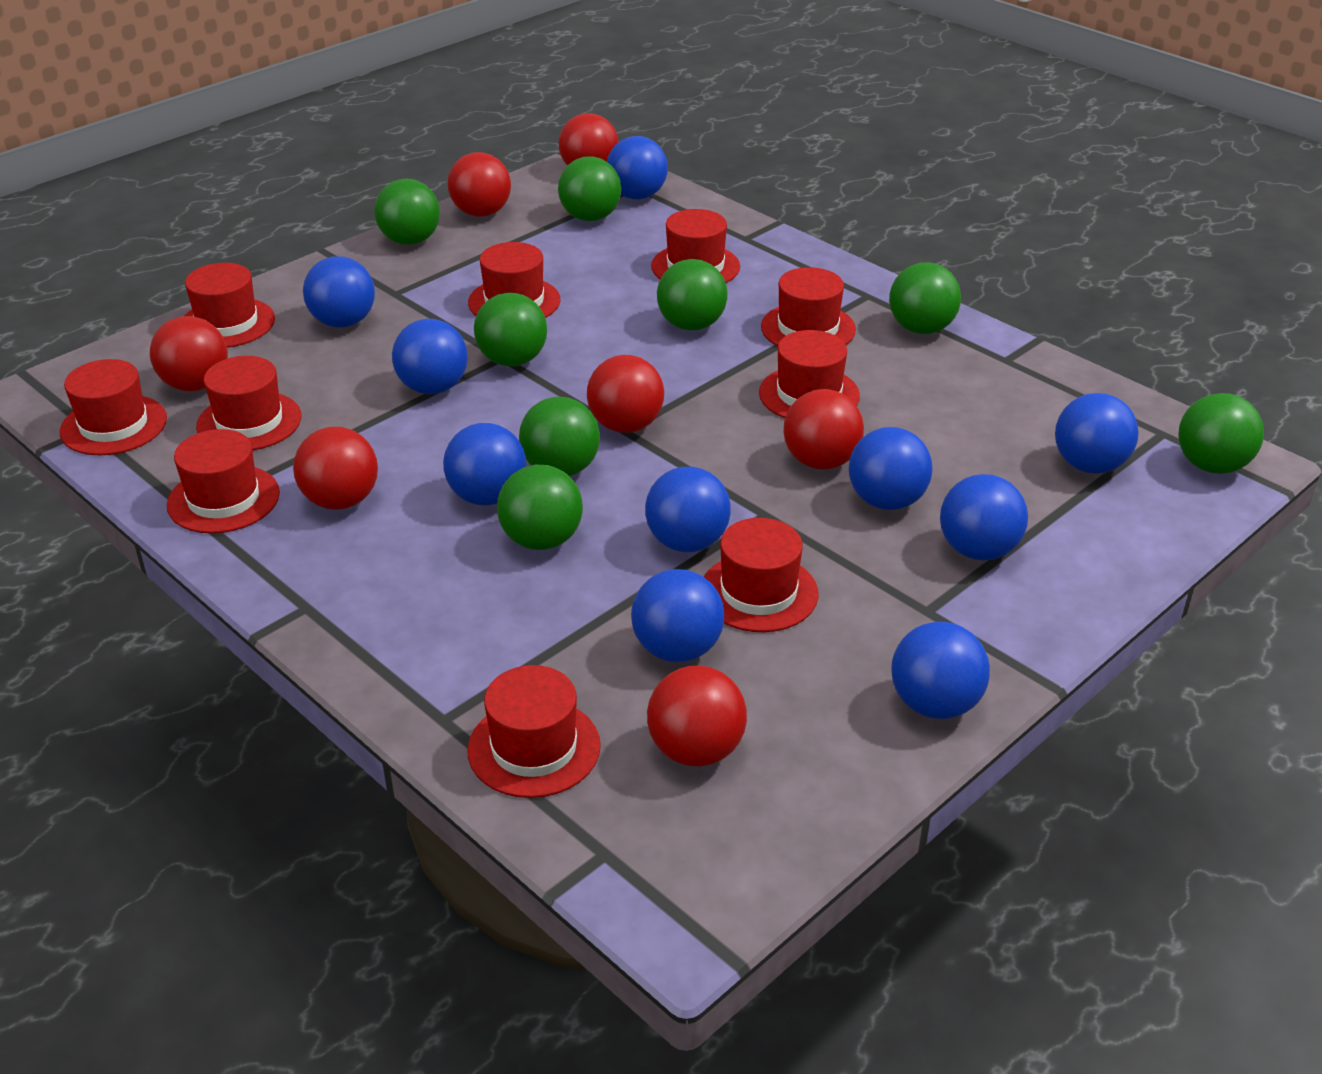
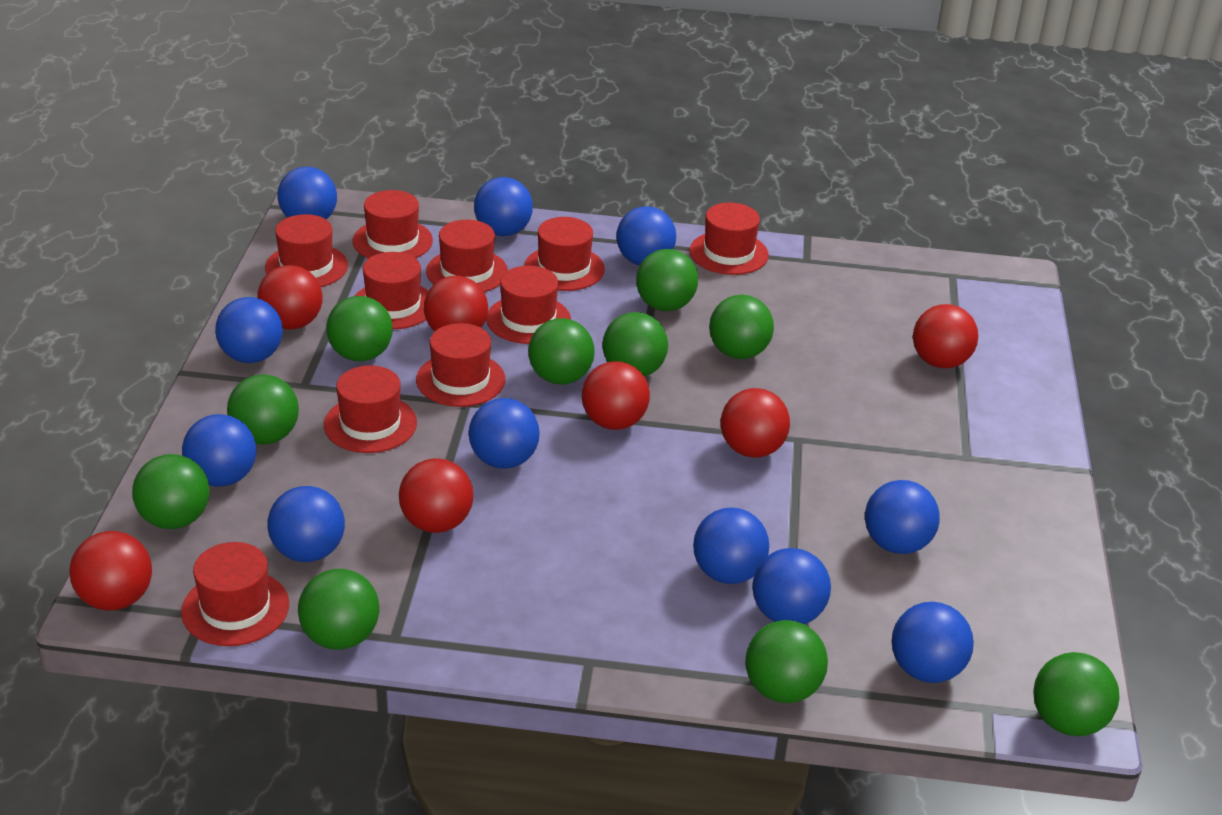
blue ball: 10 -> 11
green ball: 8 -> 10

